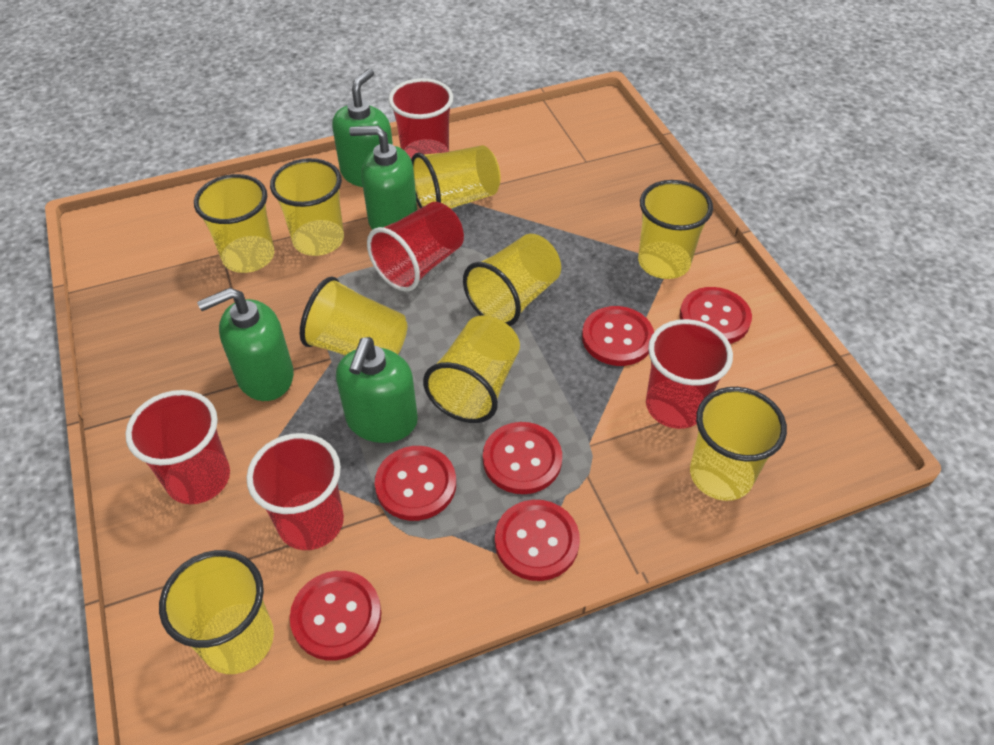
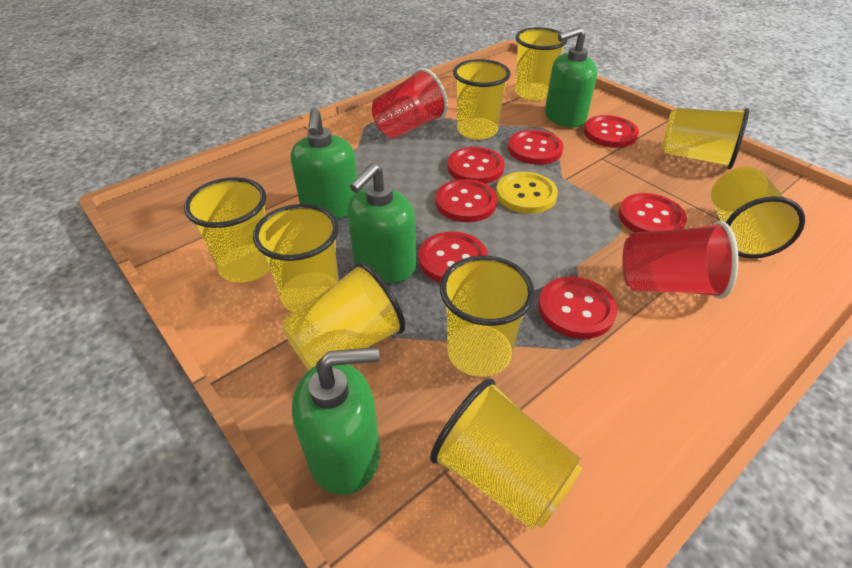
red button: 6 -> 7
red cup: 5 -> 2
yellow button: 0 -> 1

